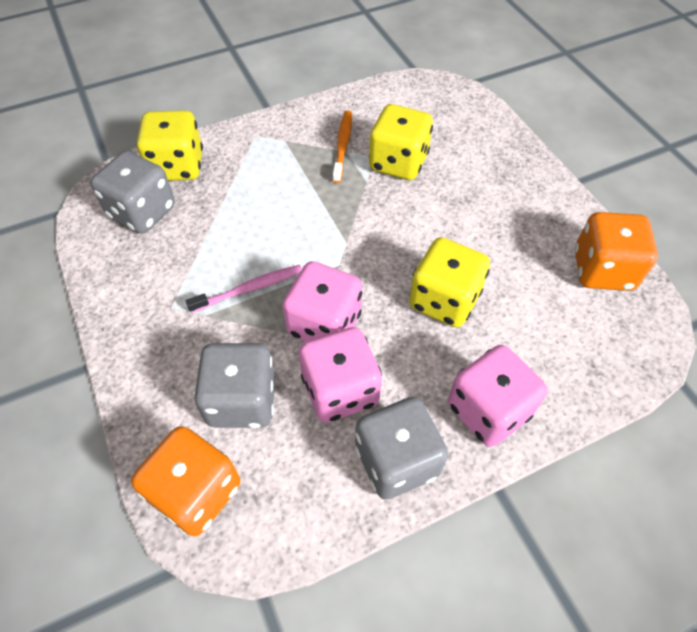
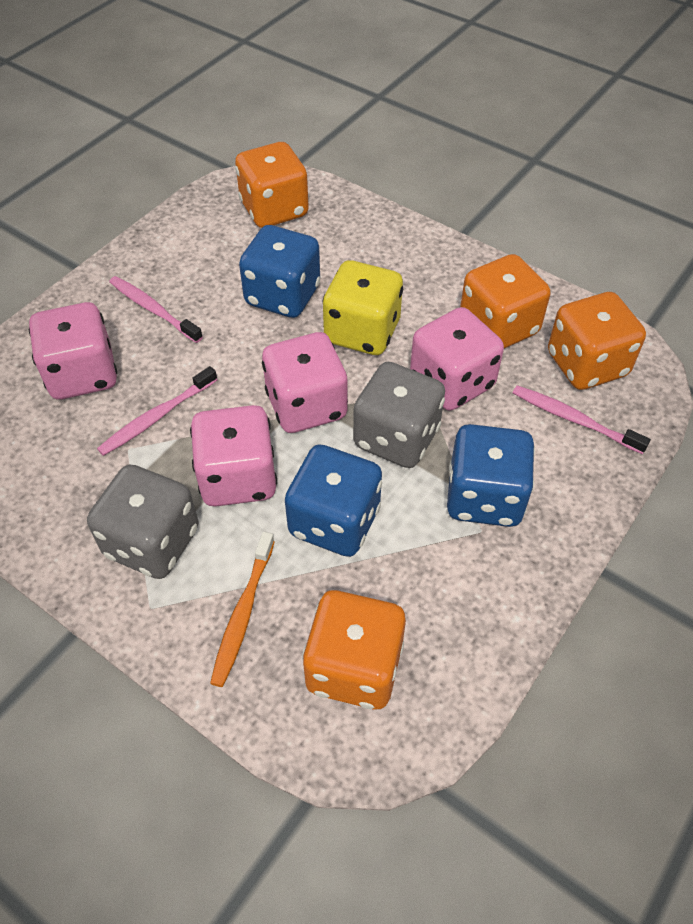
blue dice: 0 -> 3
grey dice: 3 -> 2
orange dice: 2 -> 4
pink dice: 3 -> 4
pink toothbrush: 1 -> 3
yellow dice: 3 -> 1

